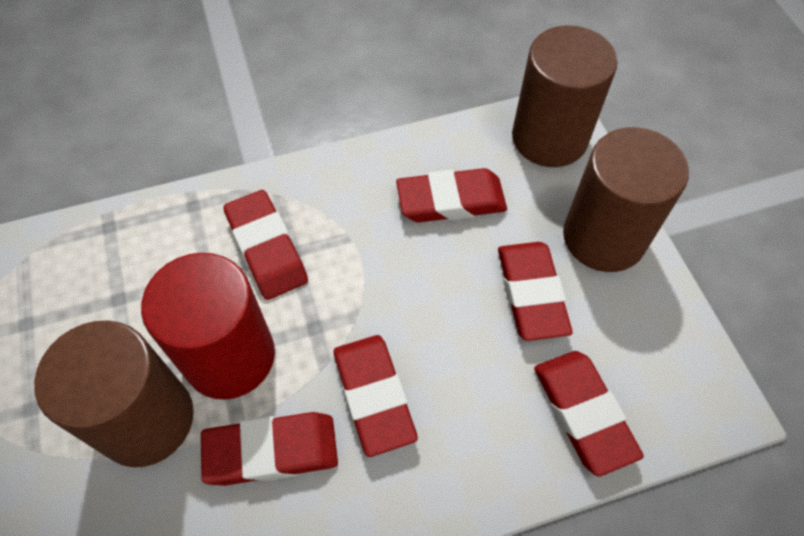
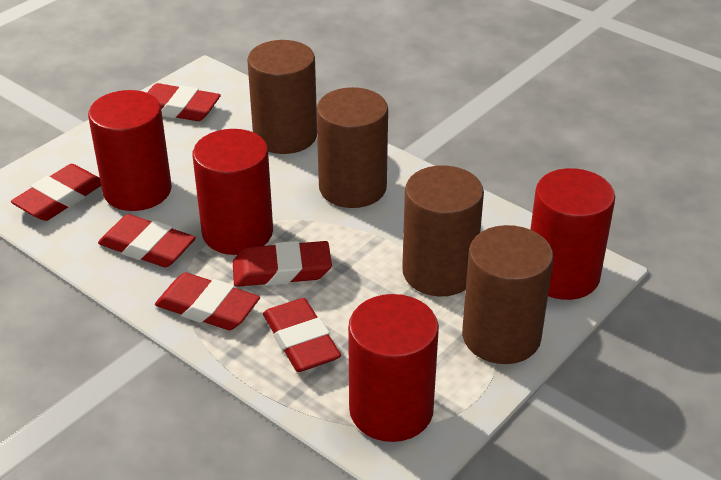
brown cylinder: 3 -> 4
red cylinder: 1 -> 4

